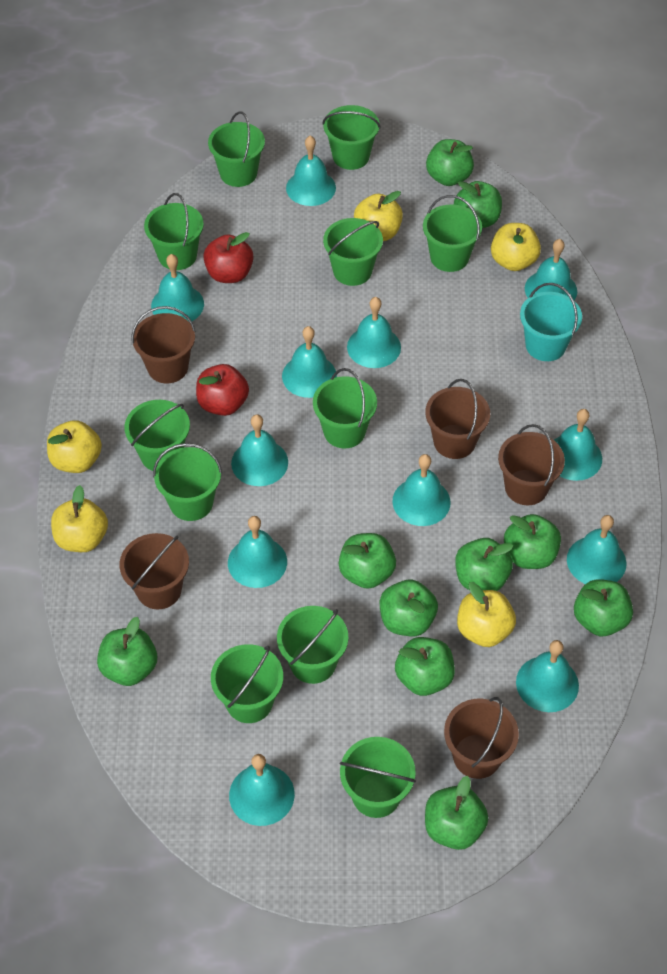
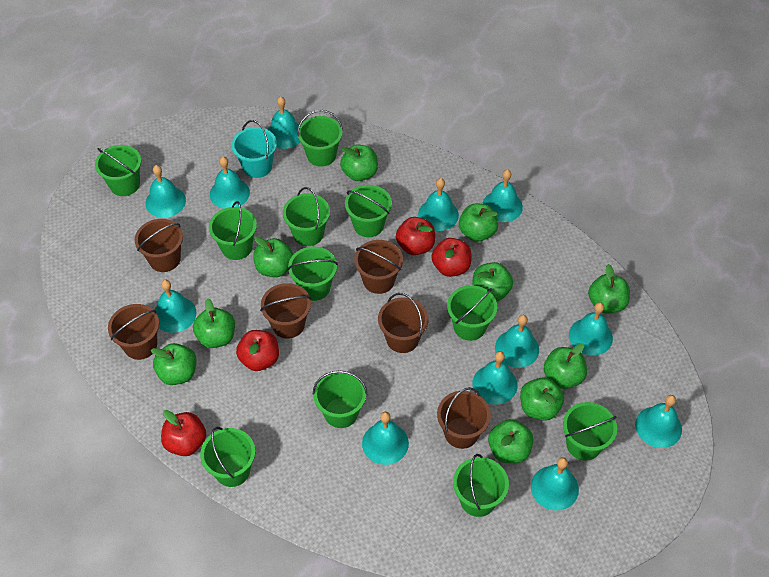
brown bucket: 5 -> 6
red apple: 2 -> 4
yellow apple: 5 -> 0

